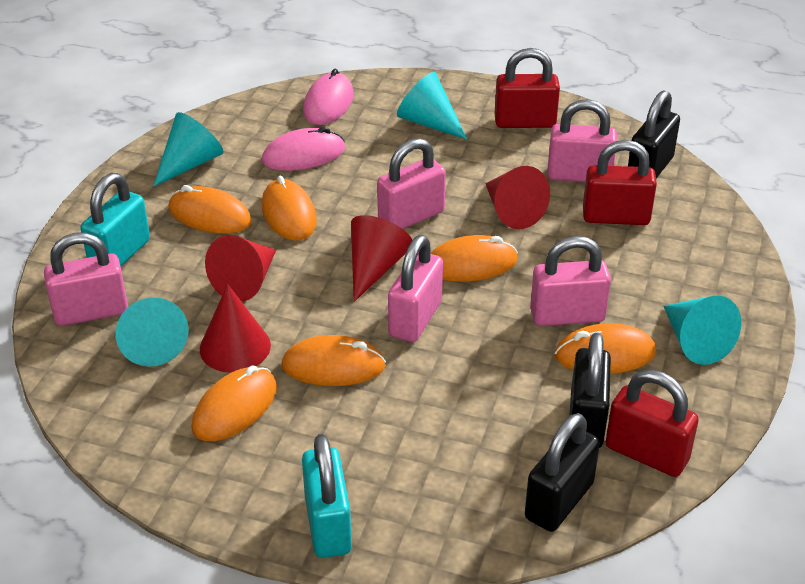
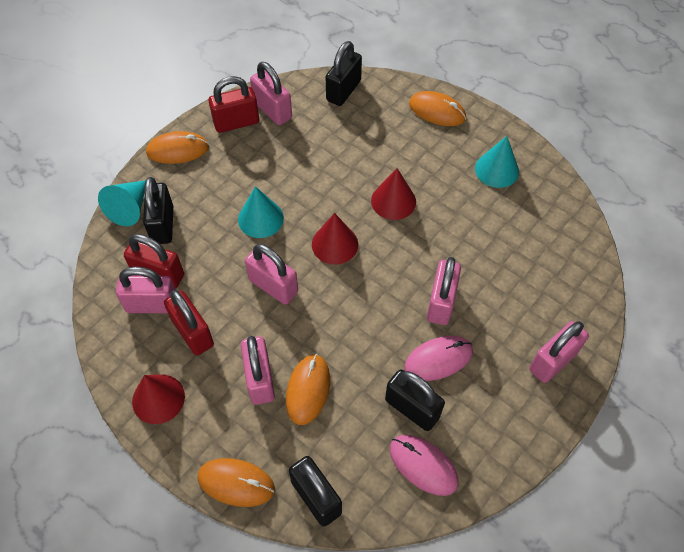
black padlock: 3 -> 4
orange mouse: 6 -> 4
pink padlock: 5 -> 6
red cone: 4 -> 3
turquoise cone: 4 -> 3
turquoise padlock: 2 -> 0

